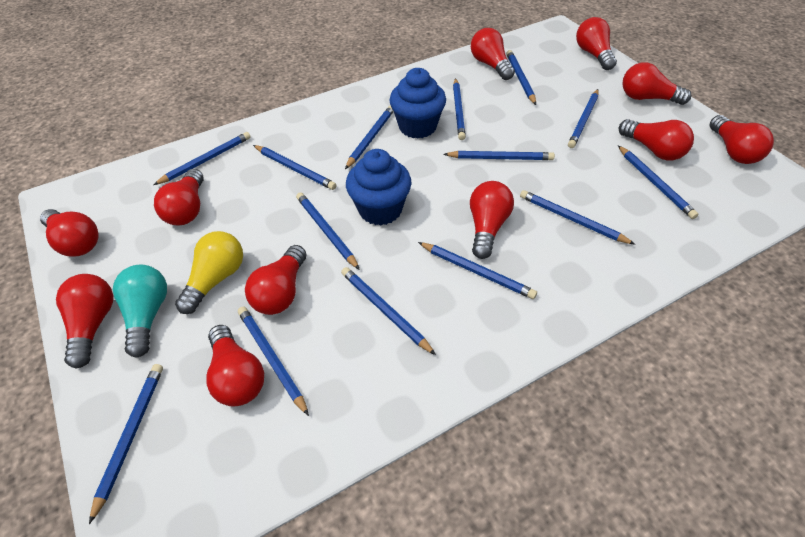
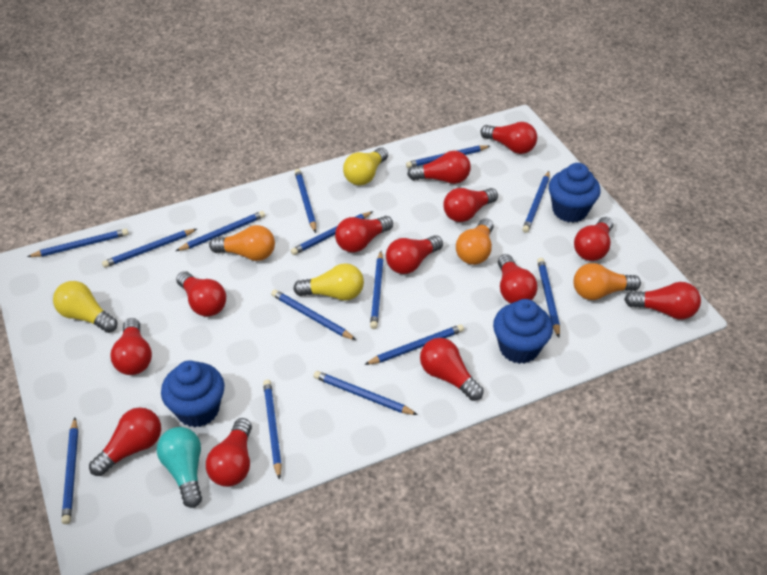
blue cupcake: 2 -> 3
orange light bulb: 0 -> 3
red light bulb: 11 -> 13
yellow light bulb: 1 -> 3

